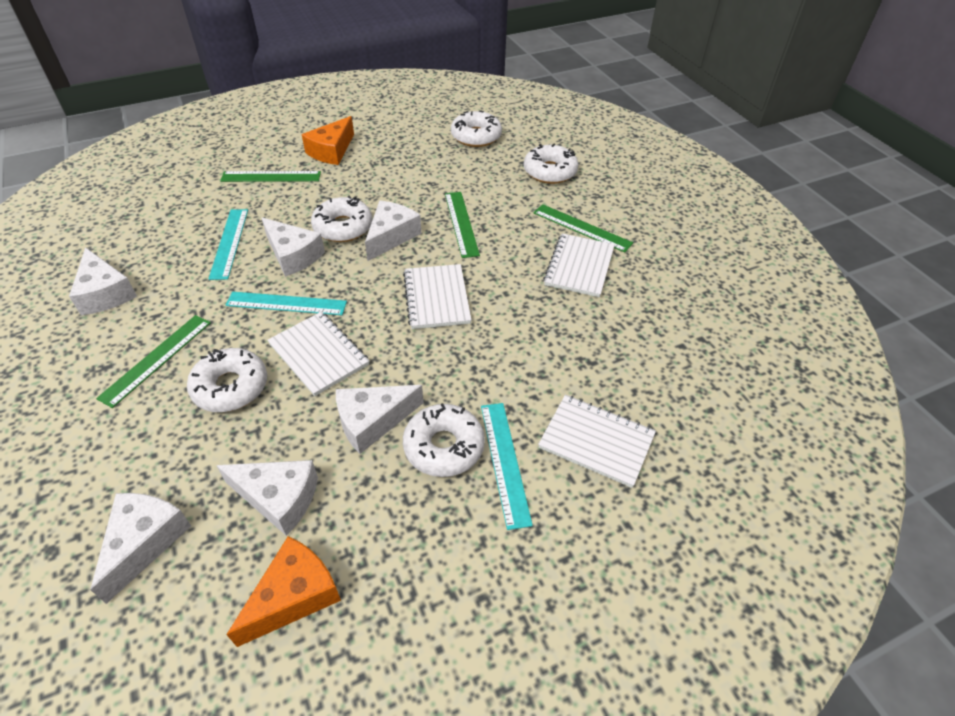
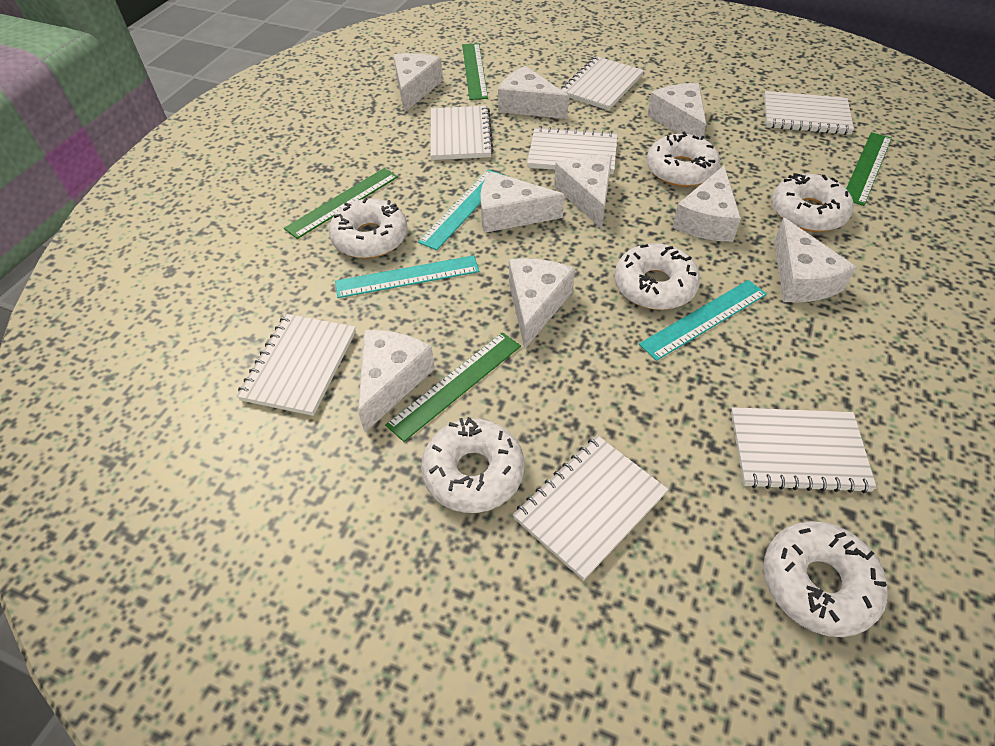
orange cheese: 2 -> 0
white cheese: 6 -> 9
white donut: 5 -> 6
white notebook: 4 -> 7

